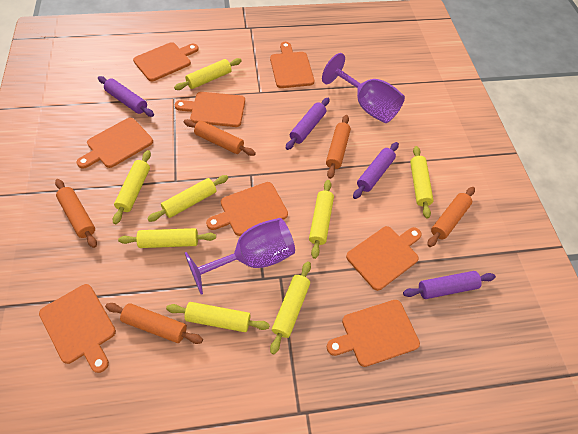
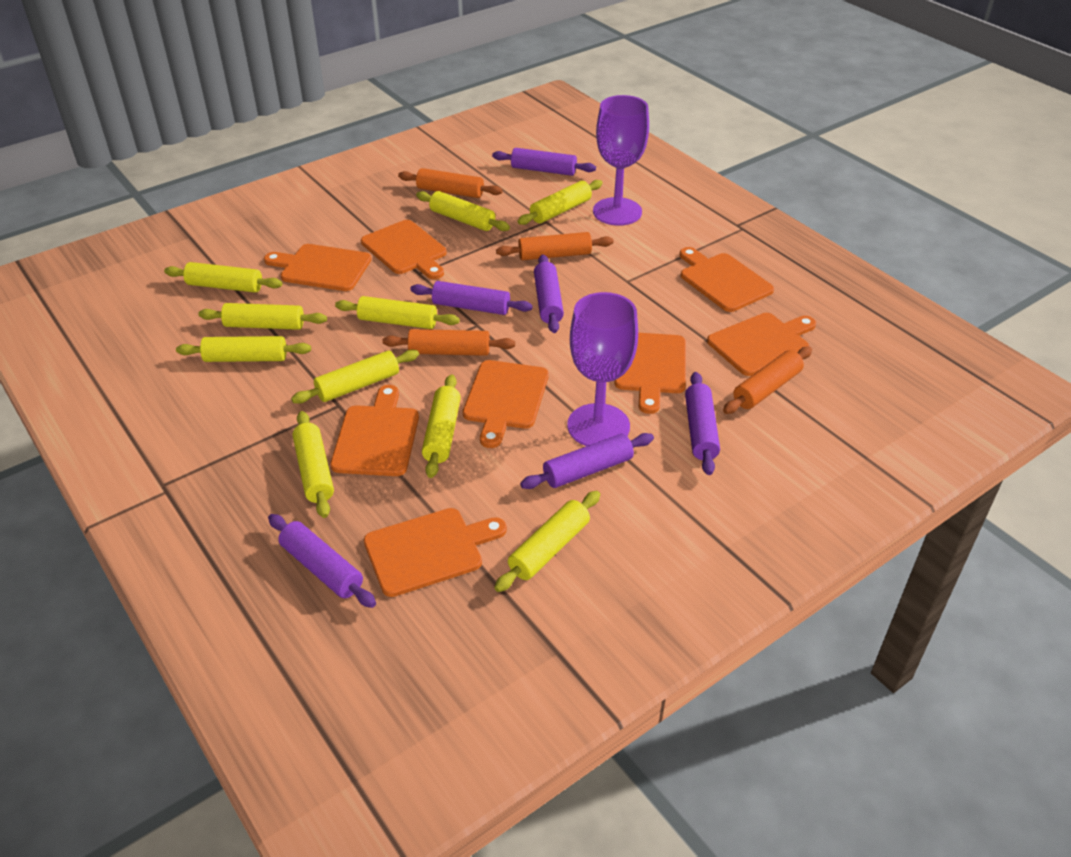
orange rolling pin: 5 -> 4
purple rolling pin: 4 -> 6
yellow rolling pin: 8 -> 10

